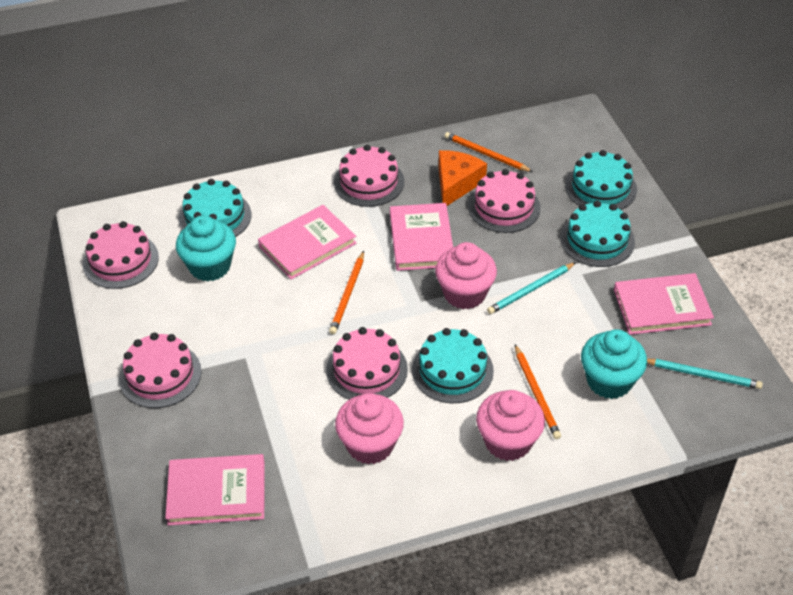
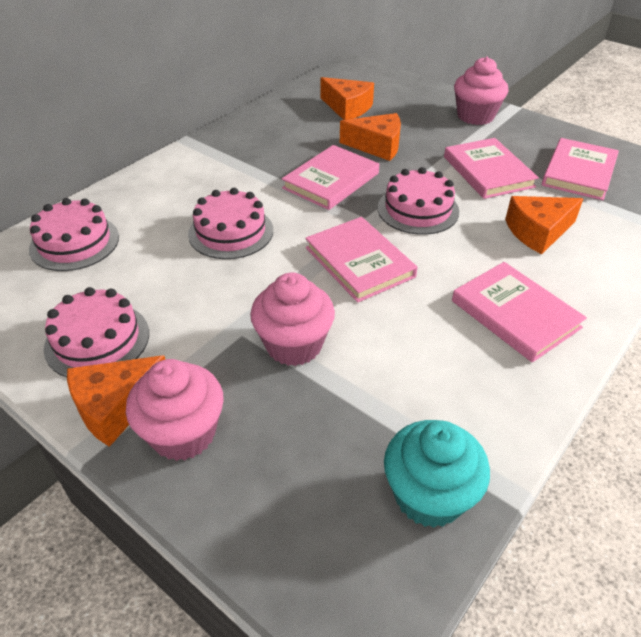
orange cheese: 1 -> 4
orange pencil: 3 -> 0
pink book: 4 -> 5
pink cake: 5 -> 4
turquoise cake: 4 -> 0
turquoise cupcake: 2 -> 1
turquoise pencil: 2 -> 0

